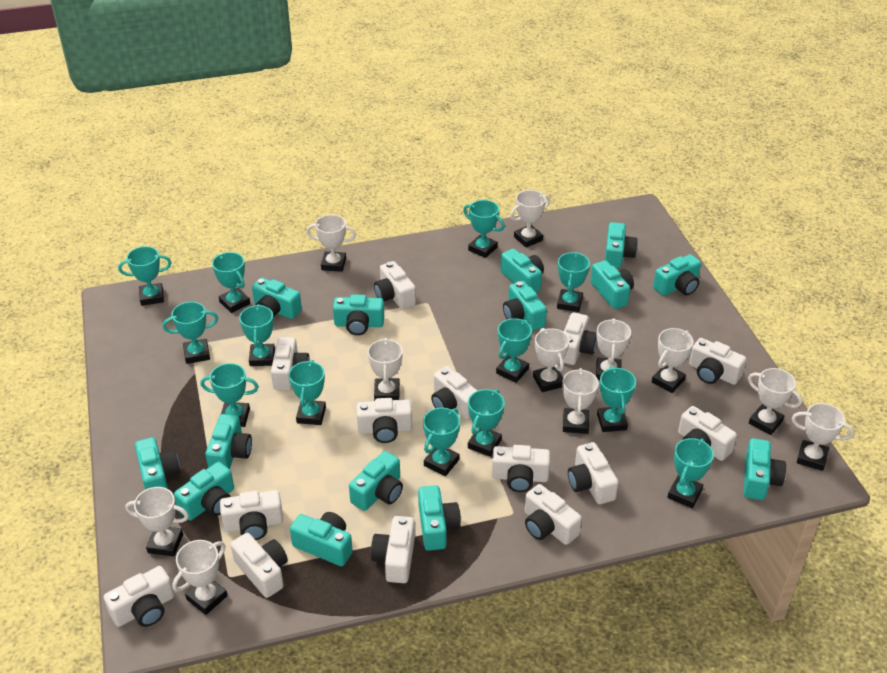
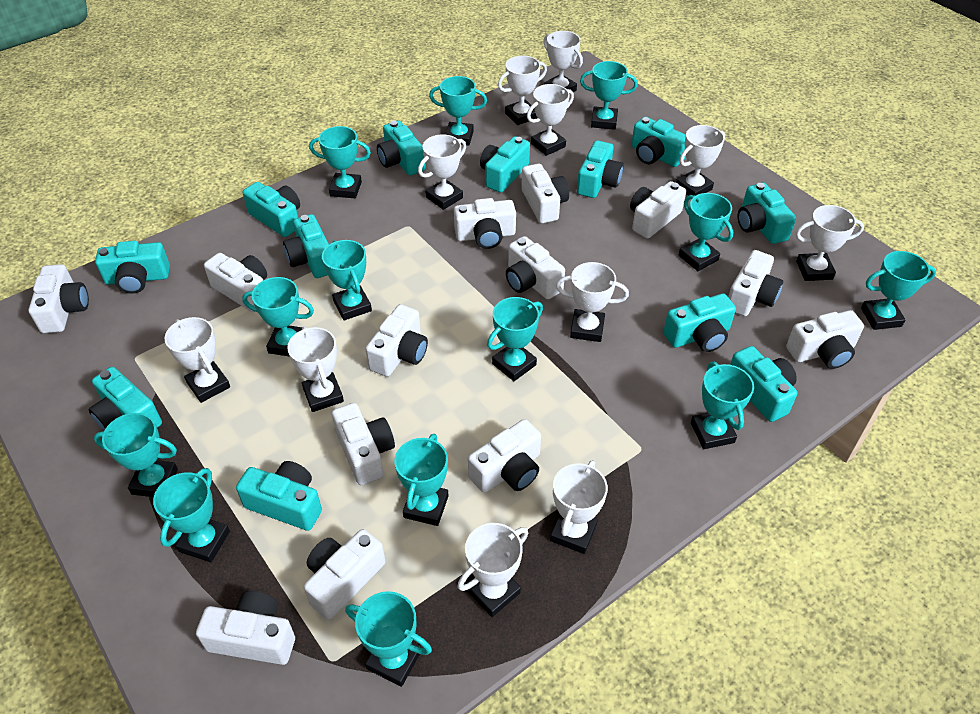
turquoise camera: 14 -> 12
white camera: 14 -> 13

